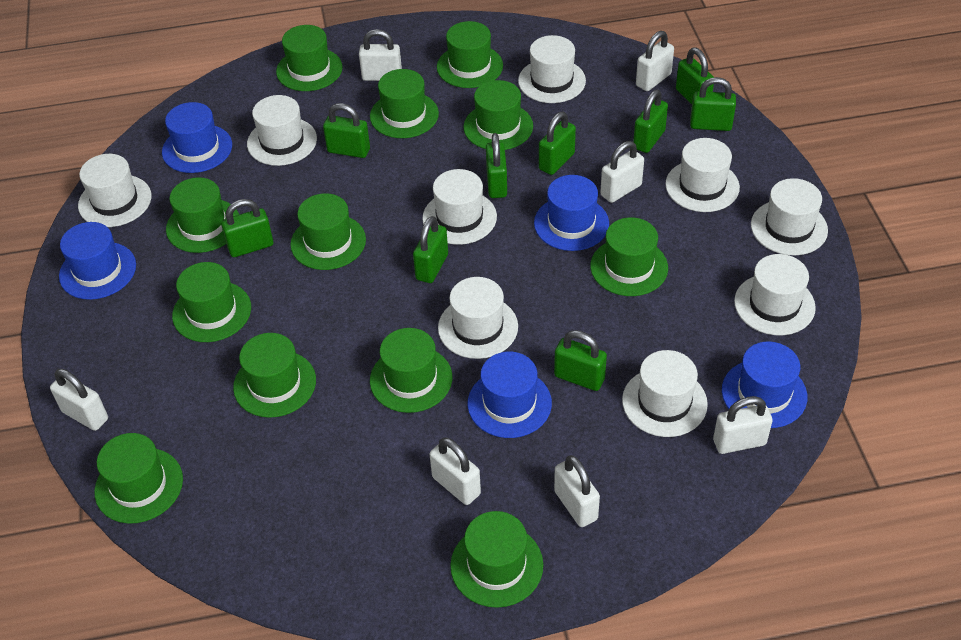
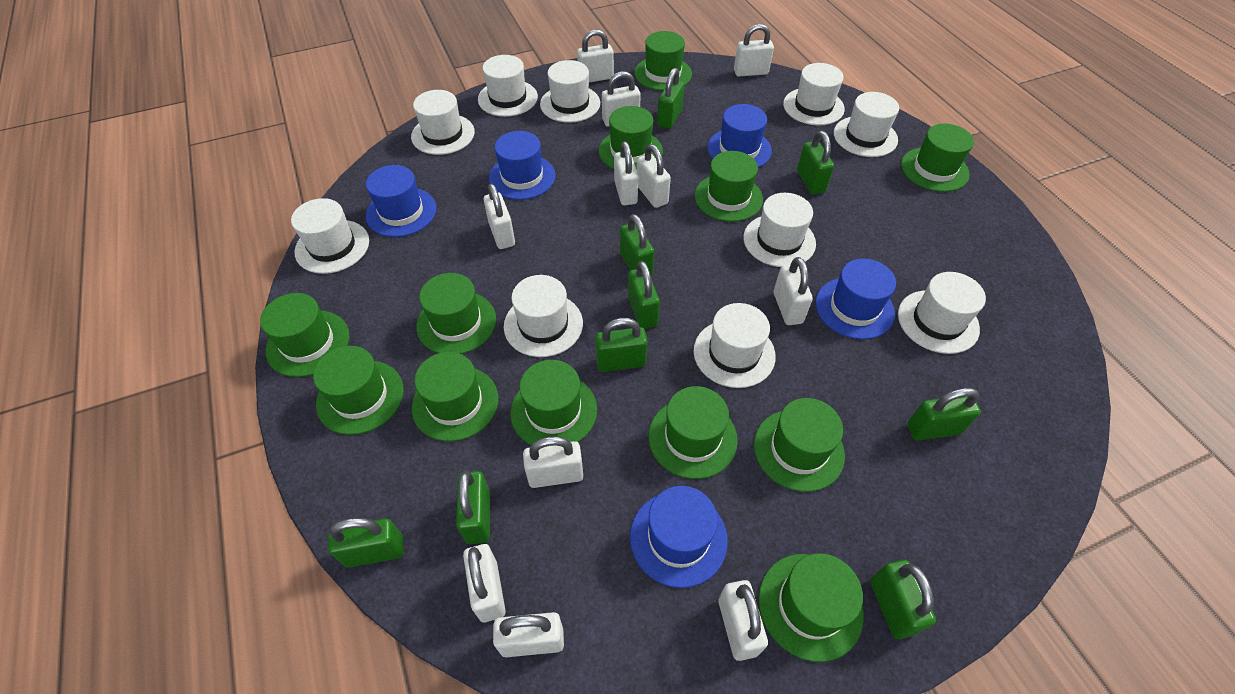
white hat: 9 -> 10
white padlock: 7 -> 11

